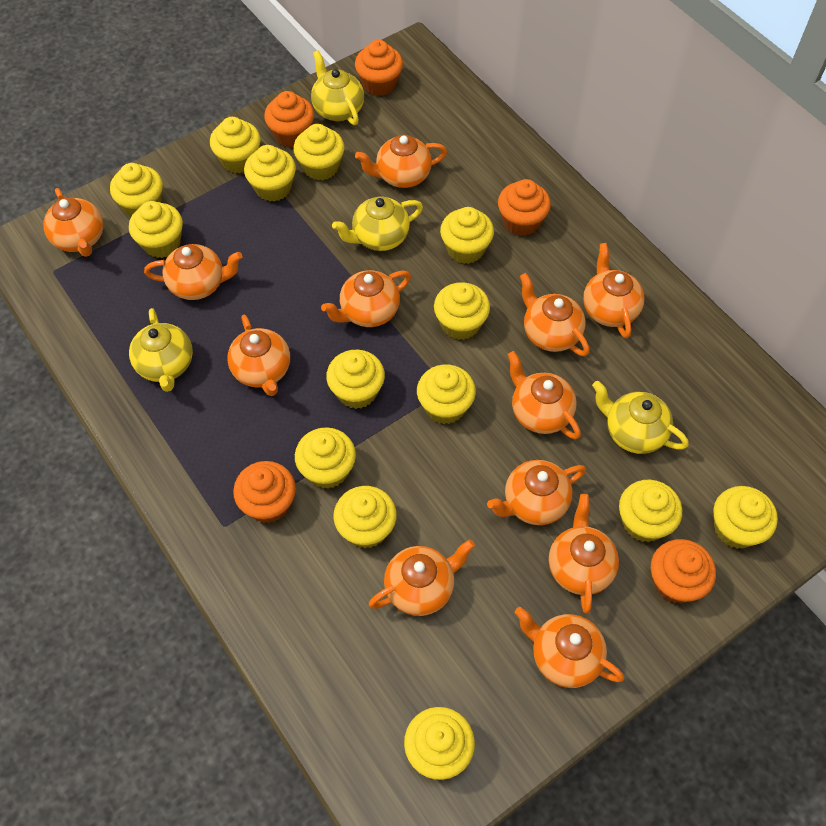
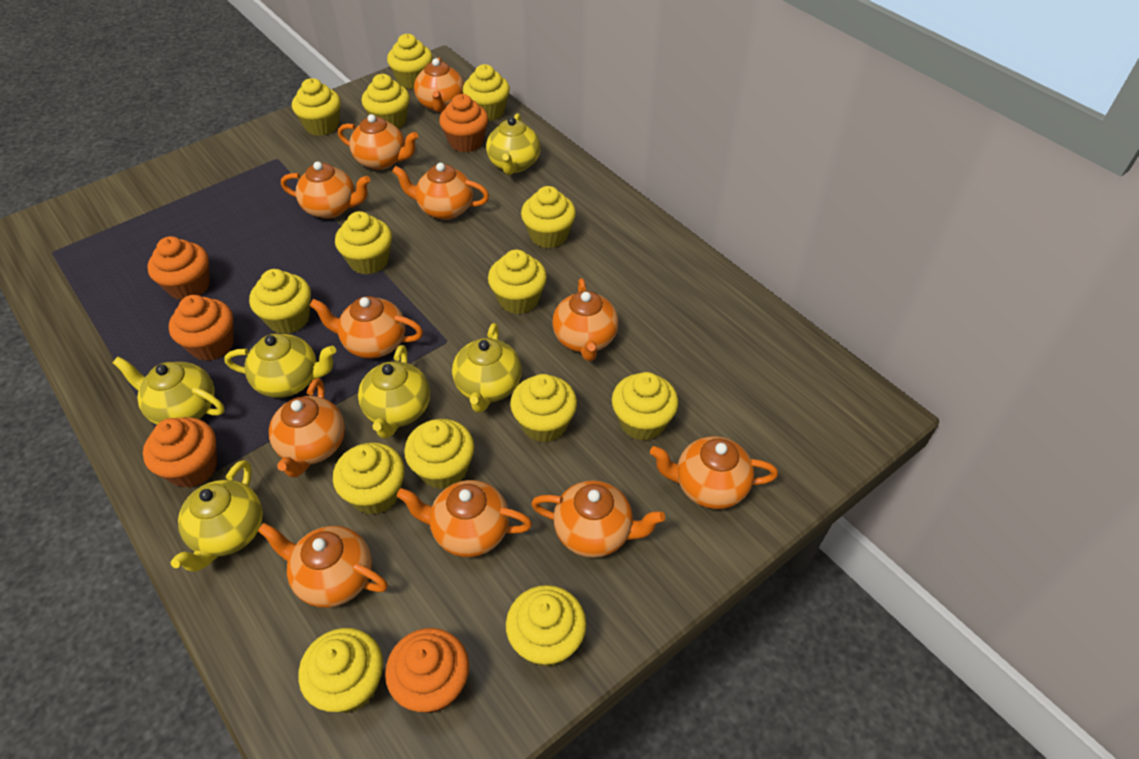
orange teapot: 12 -> 11
yellow teapot: 4 -> 6

